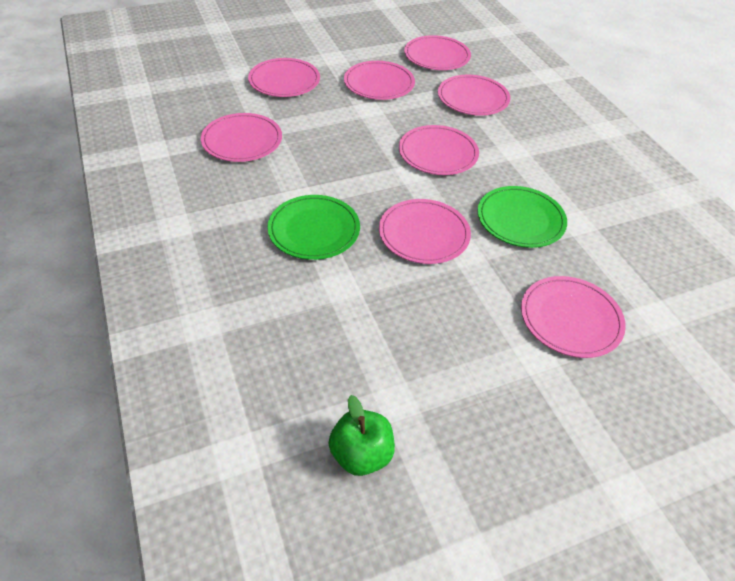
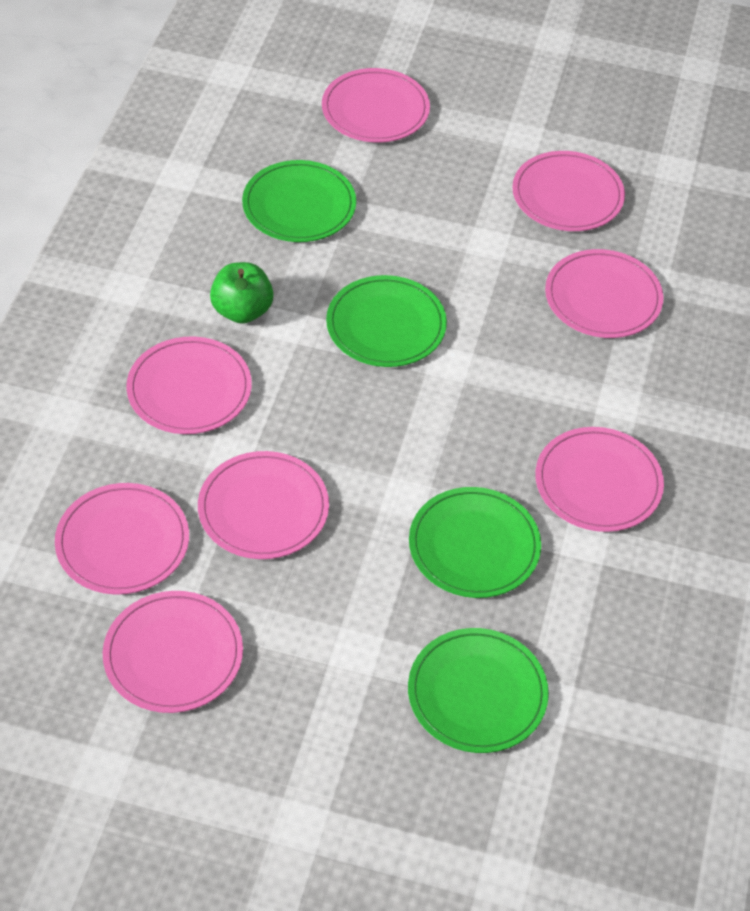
green plate: 2 -> 4

